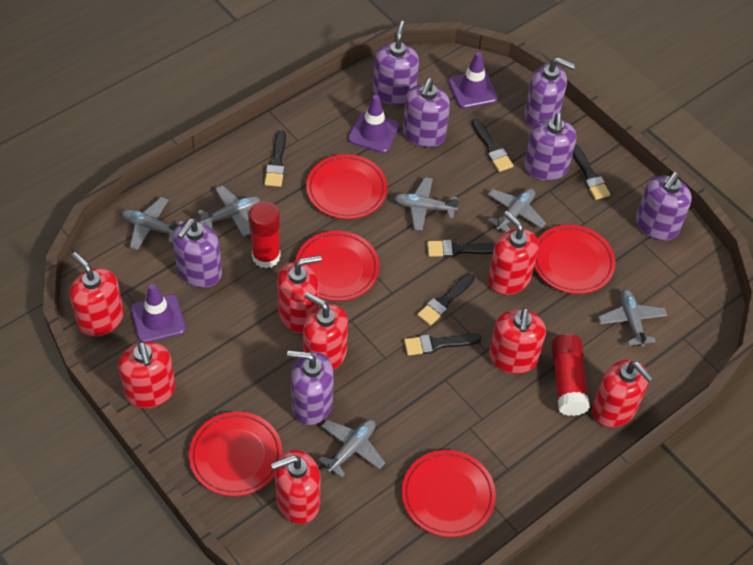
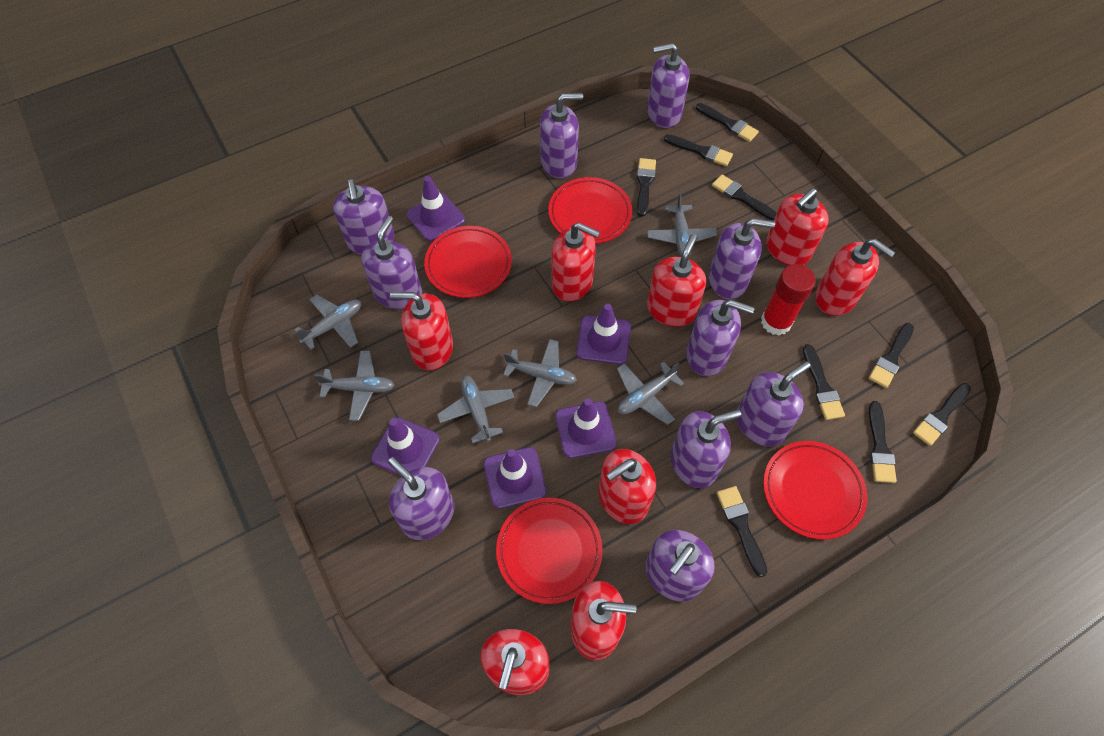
black brush: 6 -> 9
purple soap dispenser: 7 -> 10
purple traffic cone: 3 -> 5
red glue stick: 2 -> 1
red plate: 5 -> 4

